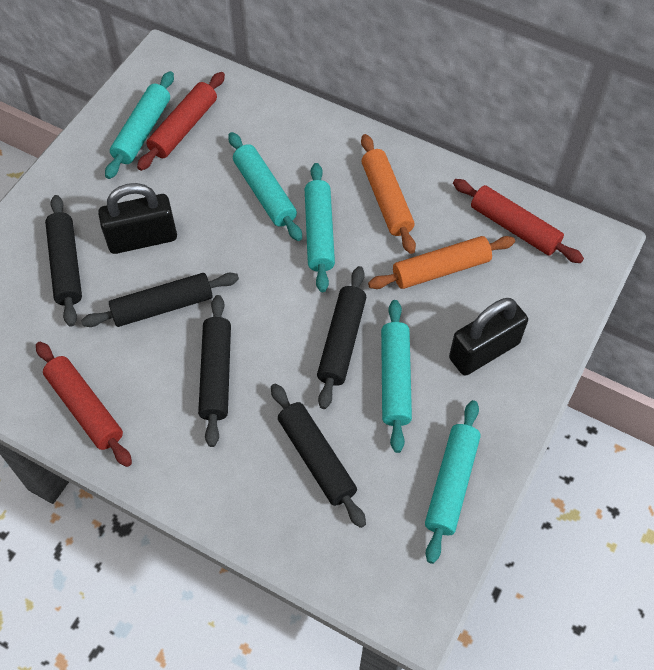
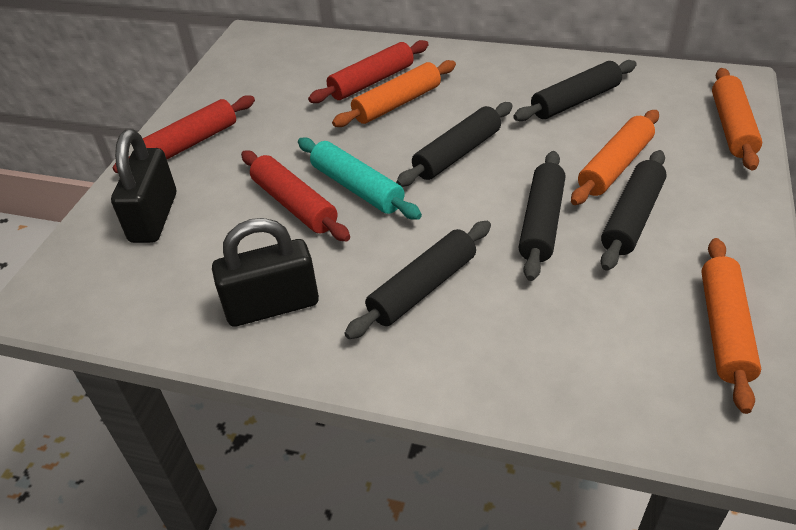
orange rolling pin: 2 -> 4
turquoise rolling pin: 5 -> 1

